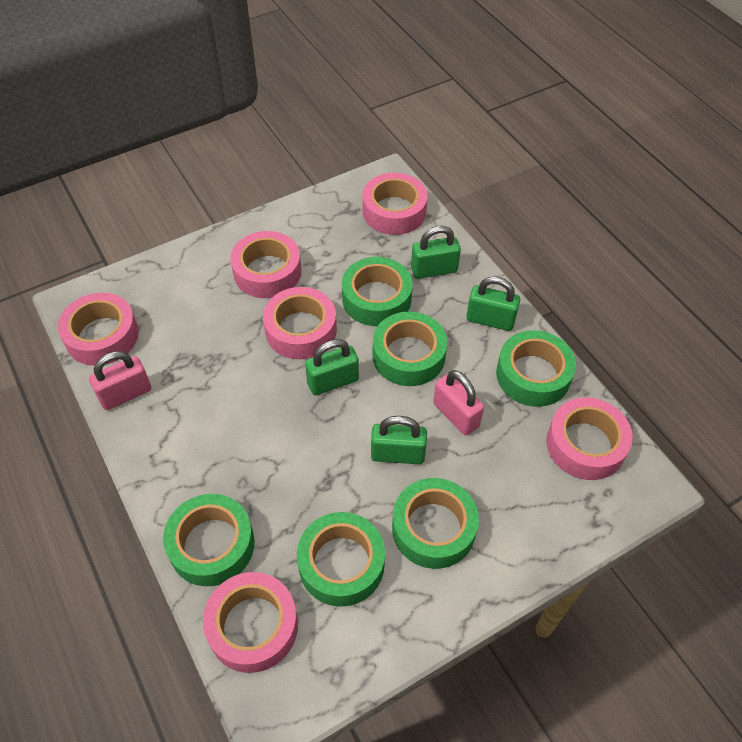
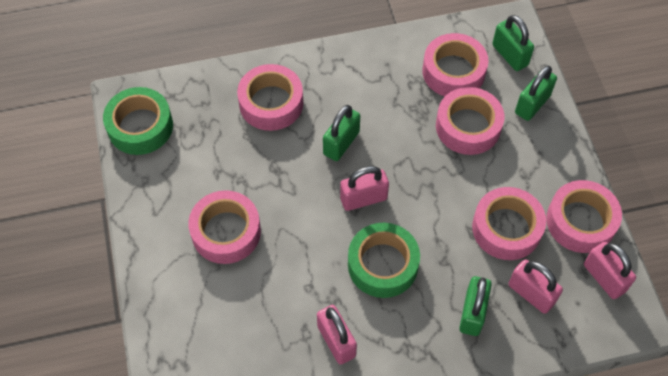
green tape: 6 -> 2
pink padlock: 2 -> 4

